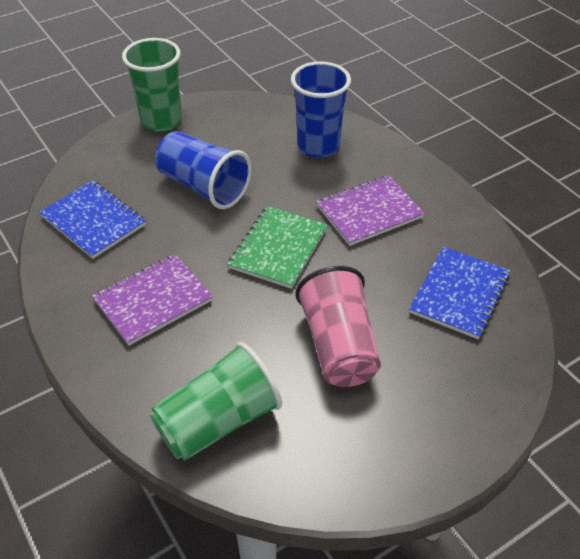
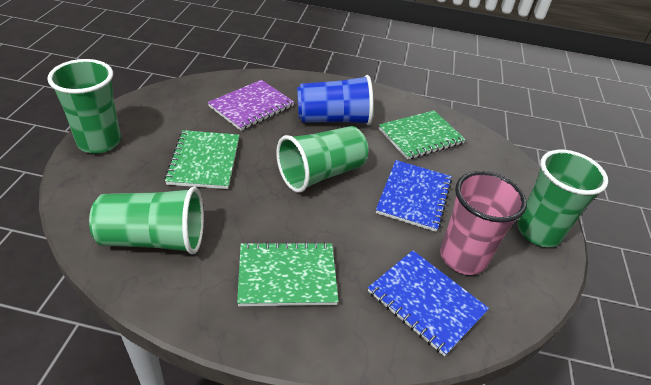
blue cup: 2 -> 1
green cup: 2 -> 4
green notebook: 1 -> 3
purple notebook: 2 -> 1

